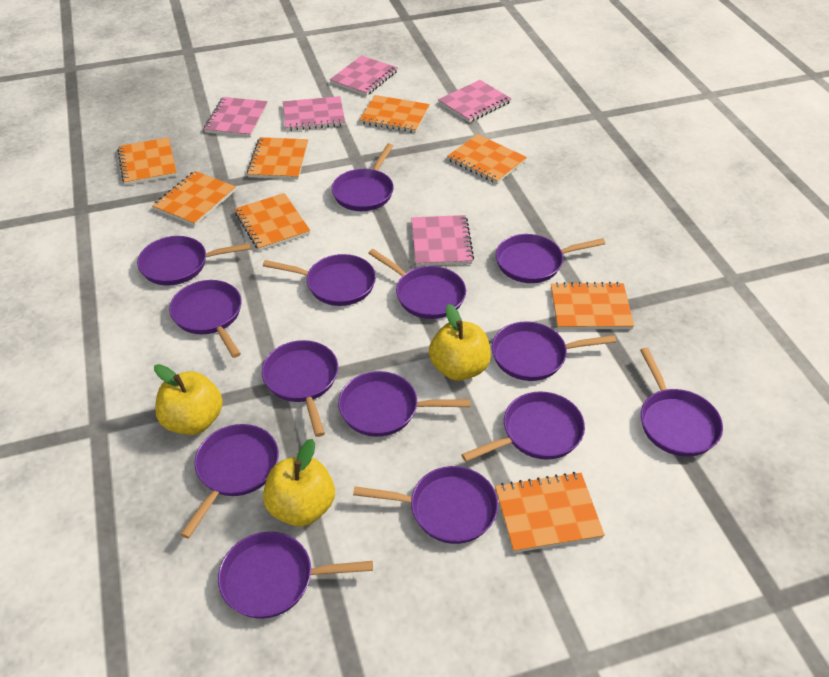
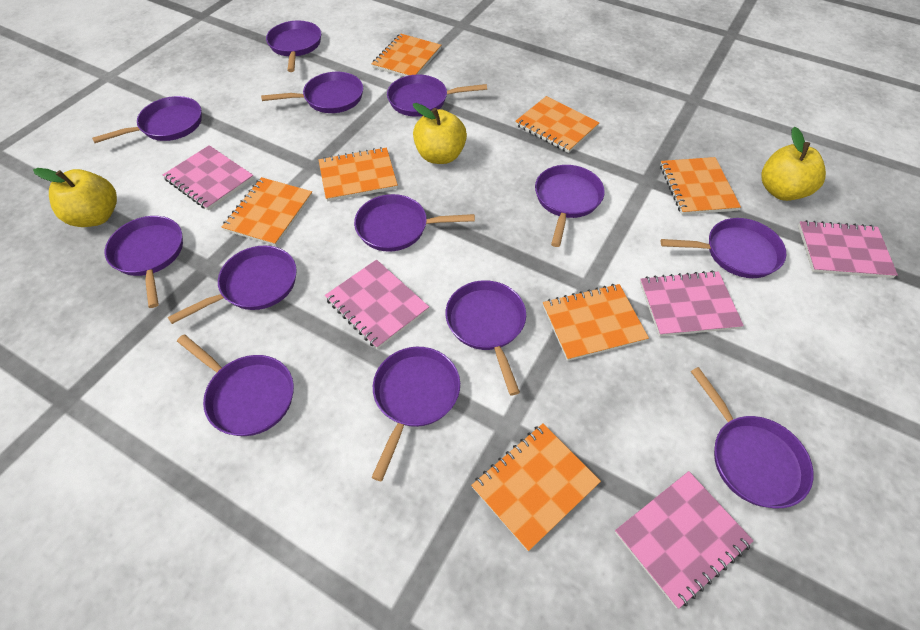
orange notebook: 8 -> 7
purple pan: 14 -> 13

